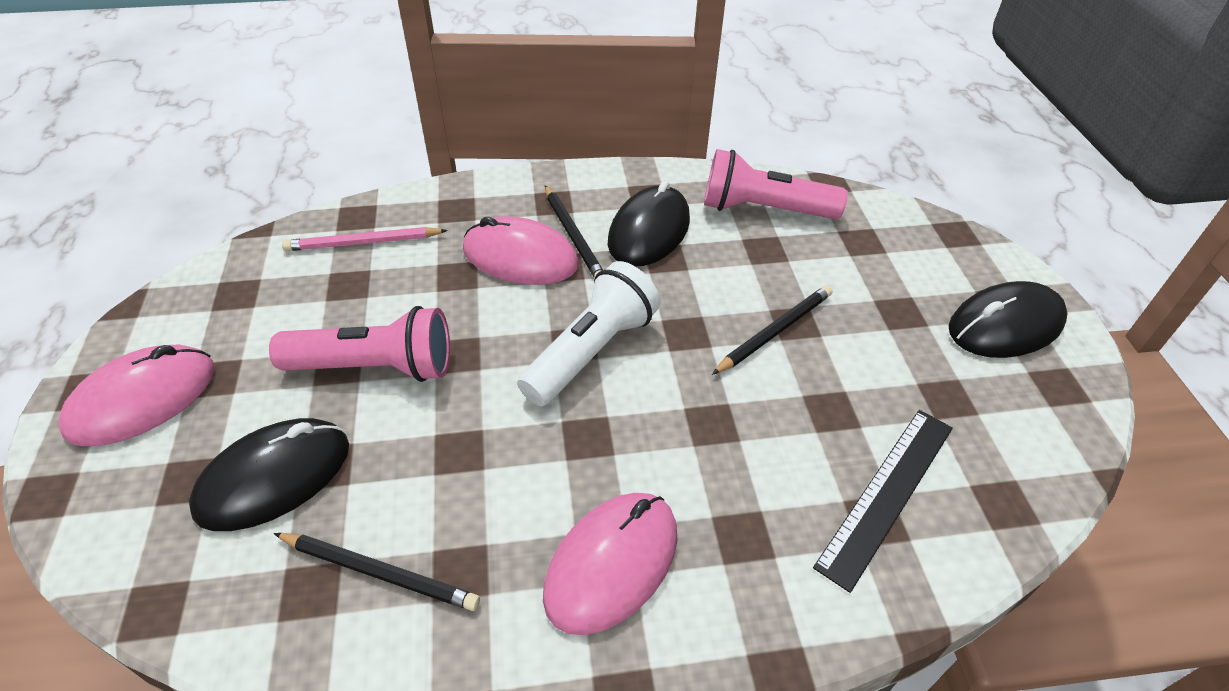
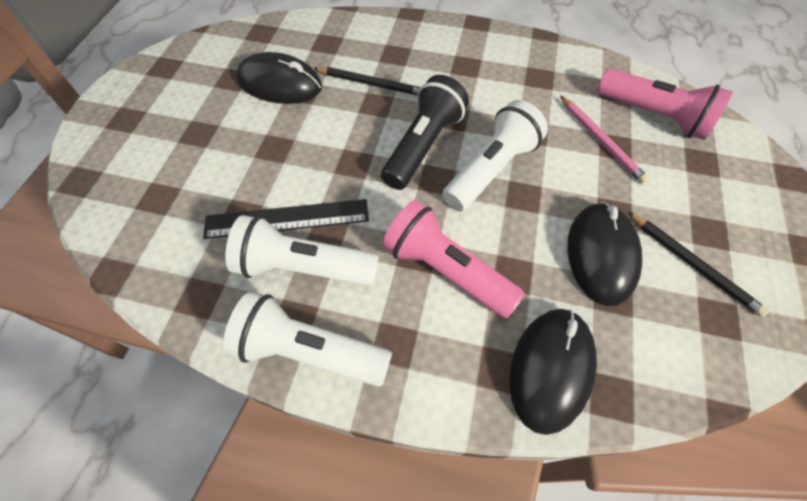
black flashlight: 0 -> 1
black pencil: 3 -> 2
pink mouse: 3 -> 0
white flashlight: 1 -> 3

